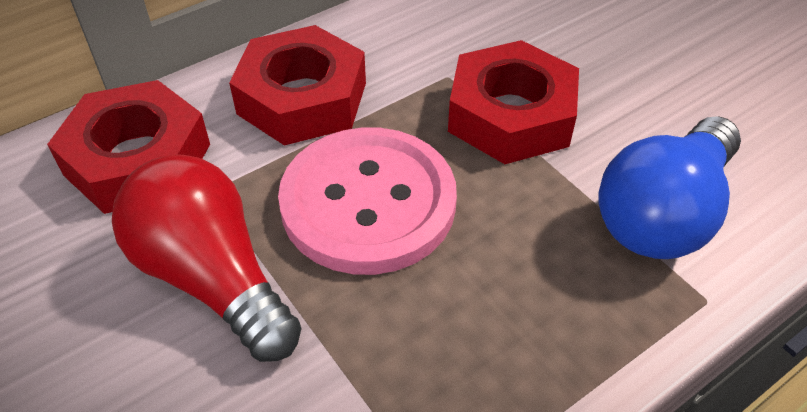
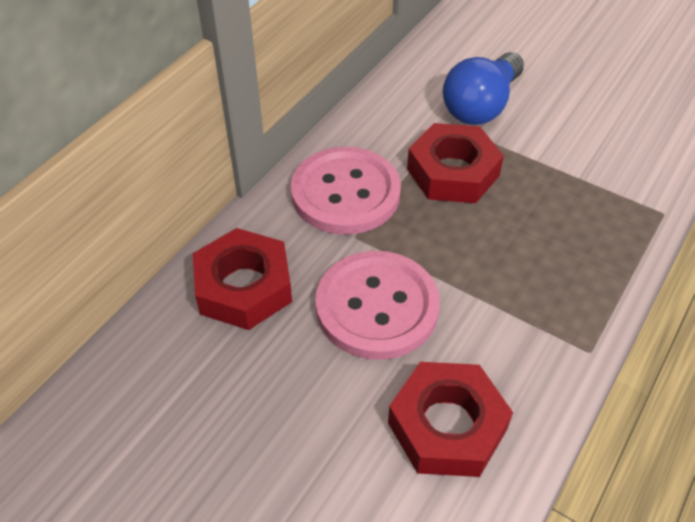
pink button: 1 -> 2
red light bulb: 1 -> 0

